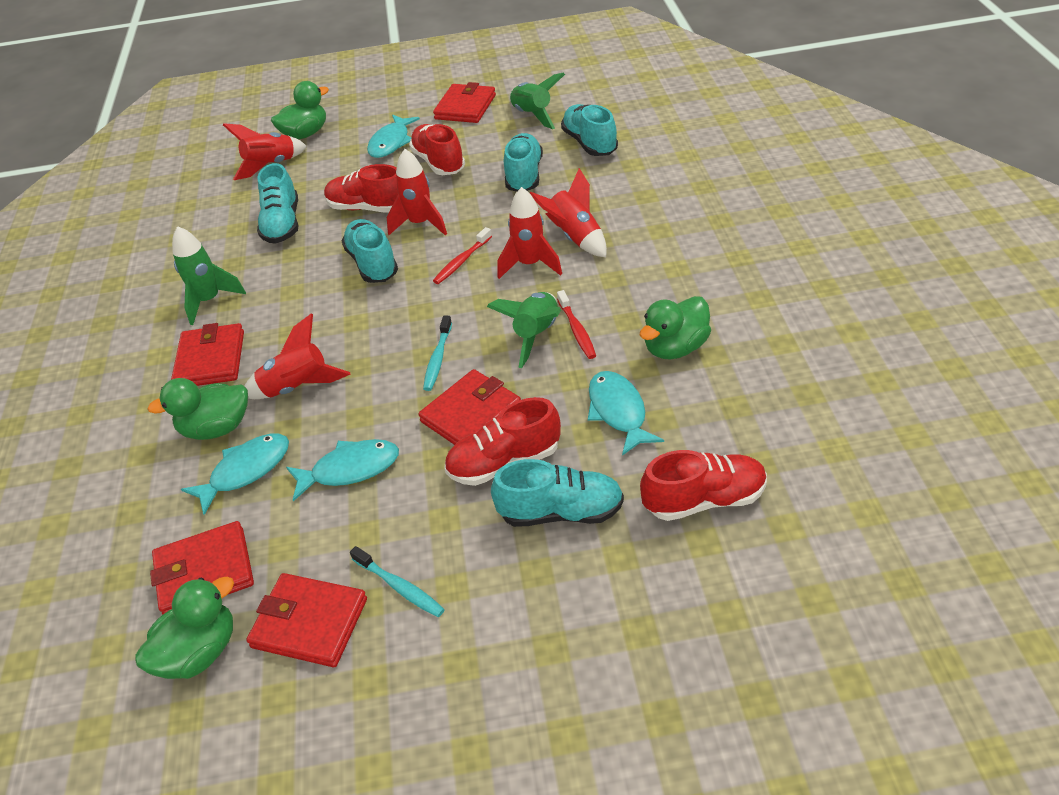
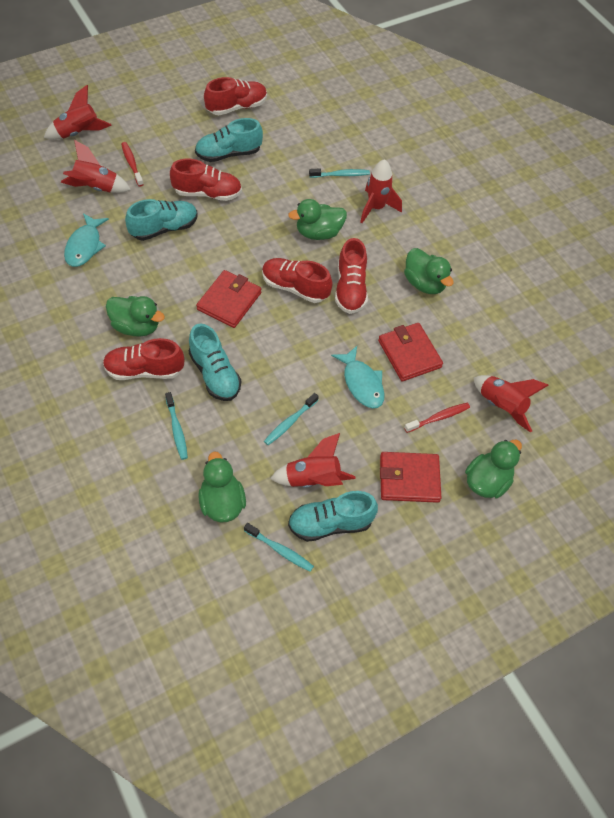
green duck: 4 -> 5
green rocket: 3 -> 0
red shoe: 4 -> 5
red wallet: 5 -> 3
turquoise fish: 4 -> 2
turquoise shoe: 5 -> 4
turquoise toothbrush: 2 -> 4

